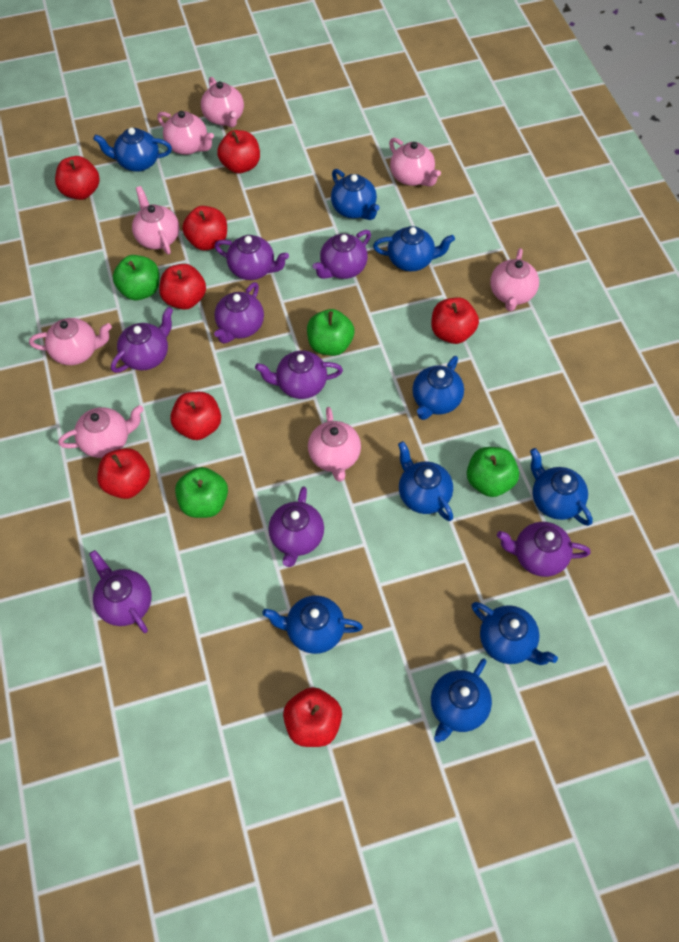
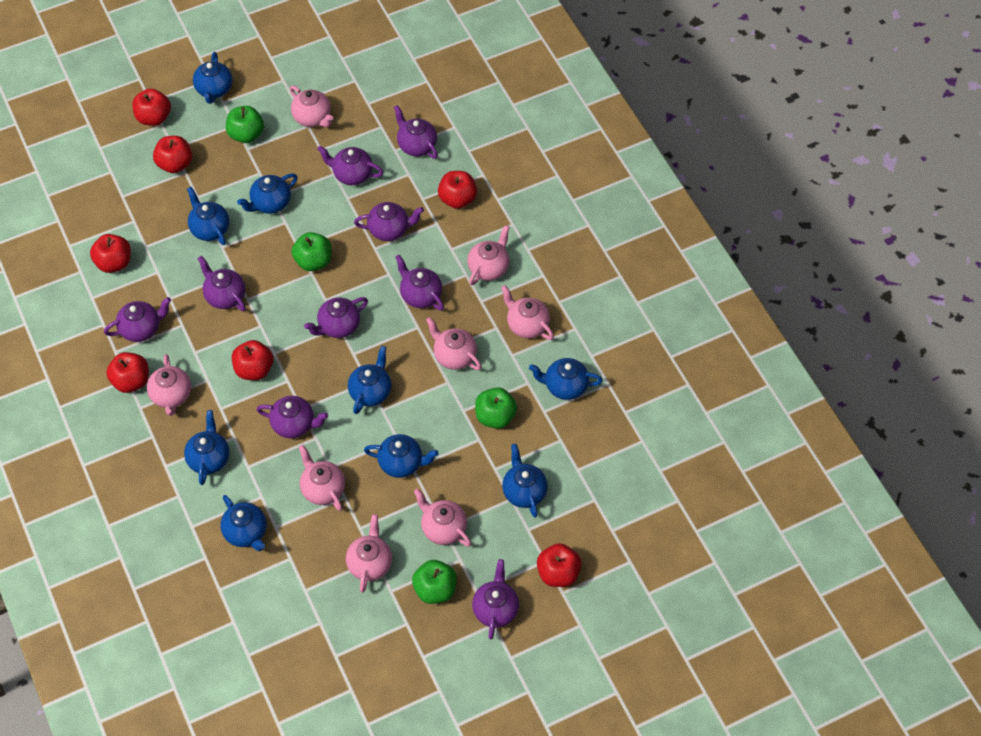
purple teapot: 8 -> 9
red apple: 8 -> 7

